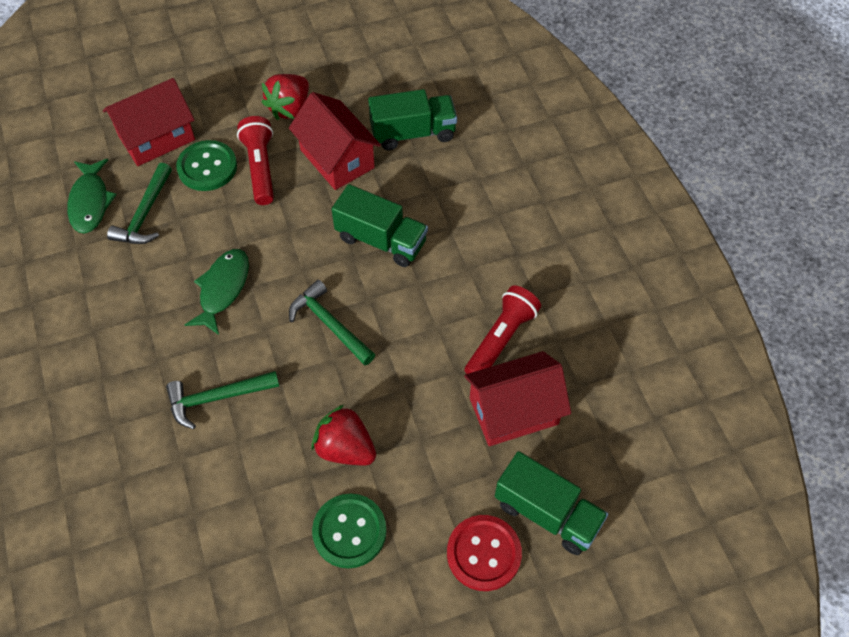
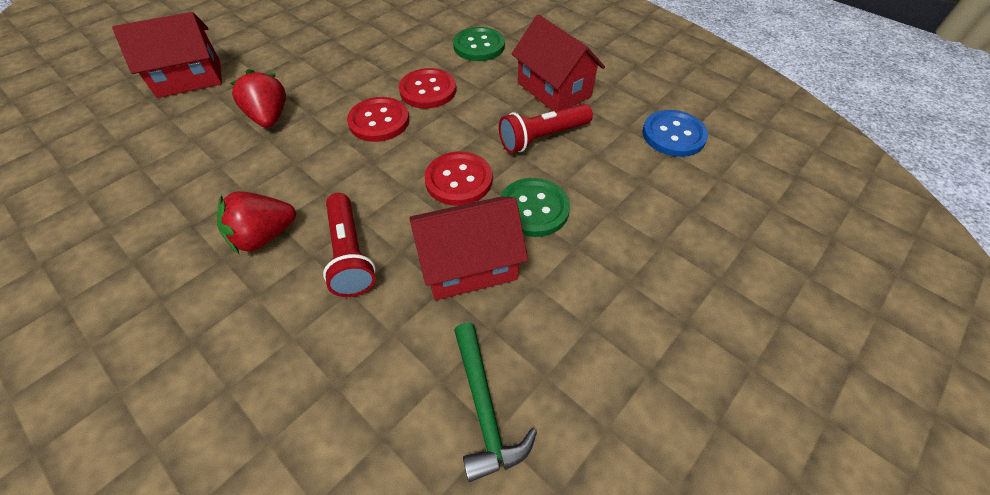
blue button: 0 -> 1
green fish: 2 -> 0
green hammer: 3 -> 1
green truck: 3 -> 0
red button: 1 -> 3

